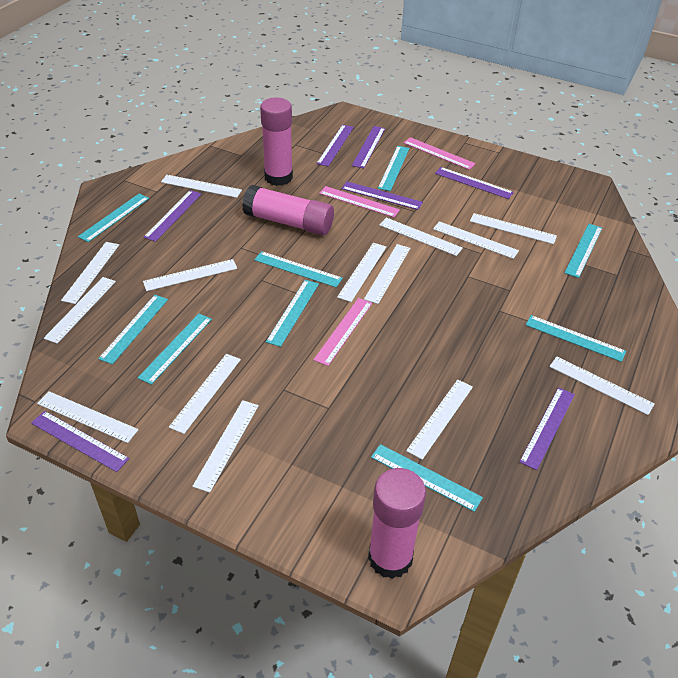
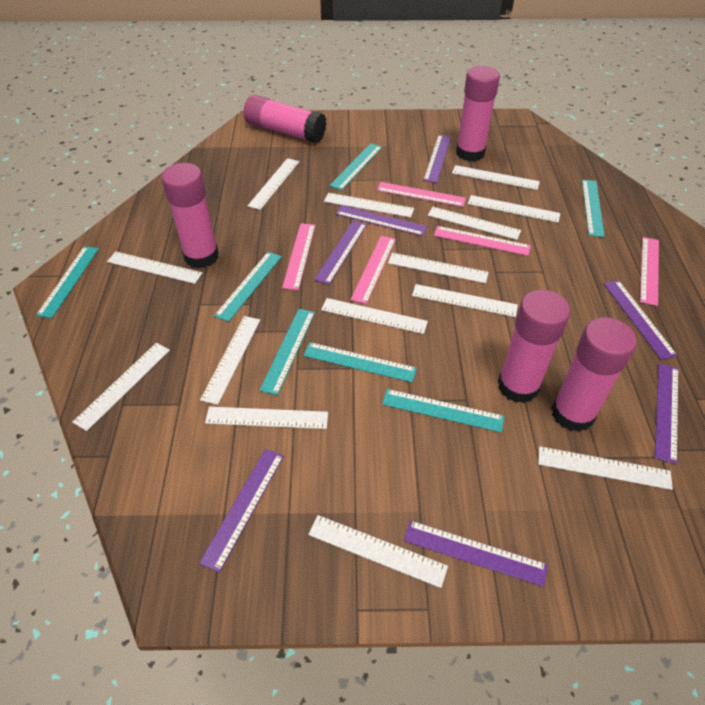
pink glue stick: 3 -> 5
pink ruler: 3 -> 5
turquoise ruler: 9 -> 7

